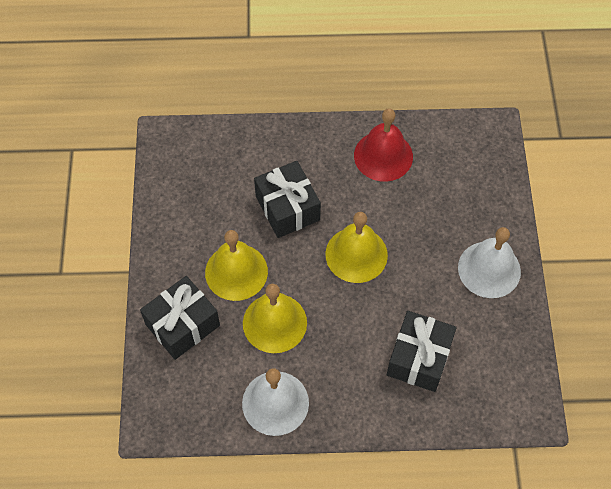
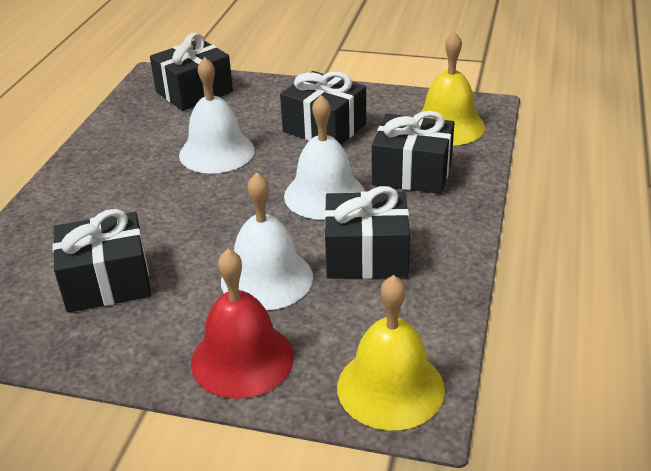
black gift: 3 -> 5
white bell: 2 -> 3
yellow bell: 3 -> 2

